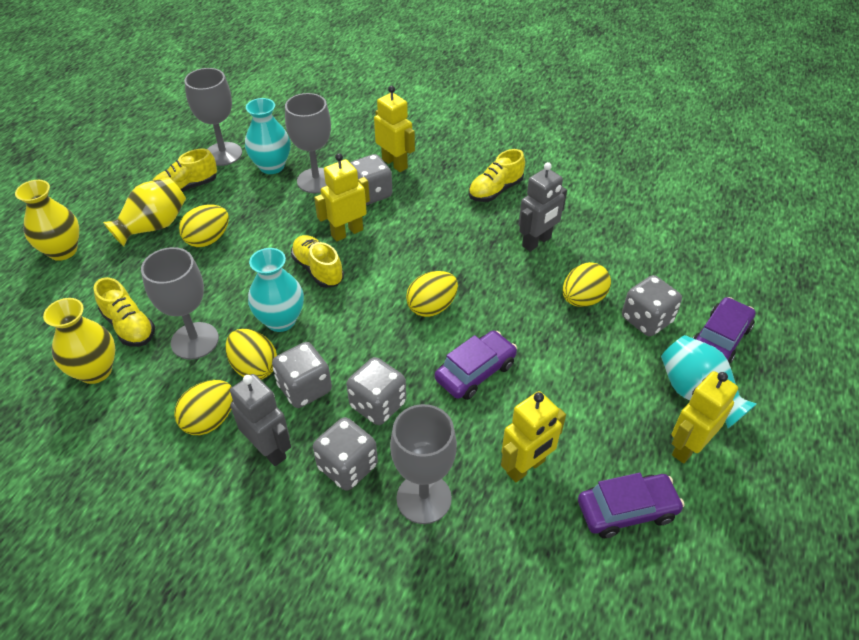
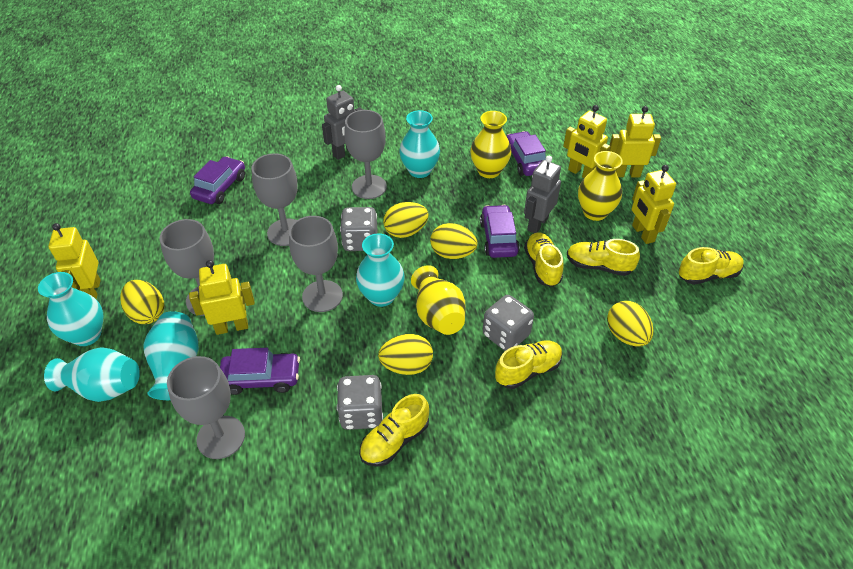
grey dice: 5 -> 3
grey goblet: 4 -> 5
purple car: 3 -> 4
turquoise vase: 3 -> 5
yellow robot: 4 -> 5
yellow shoe: 4 -> 5

